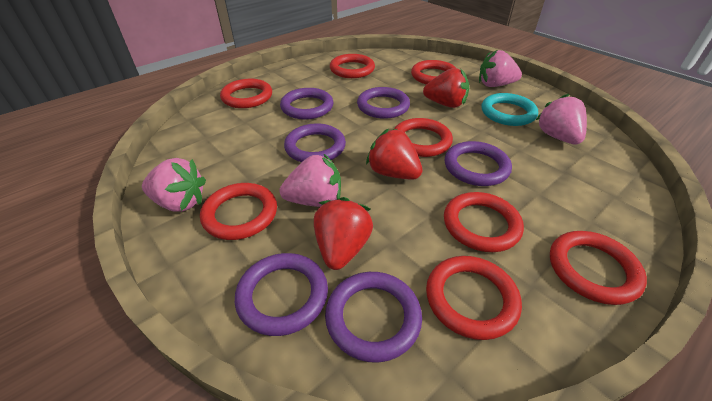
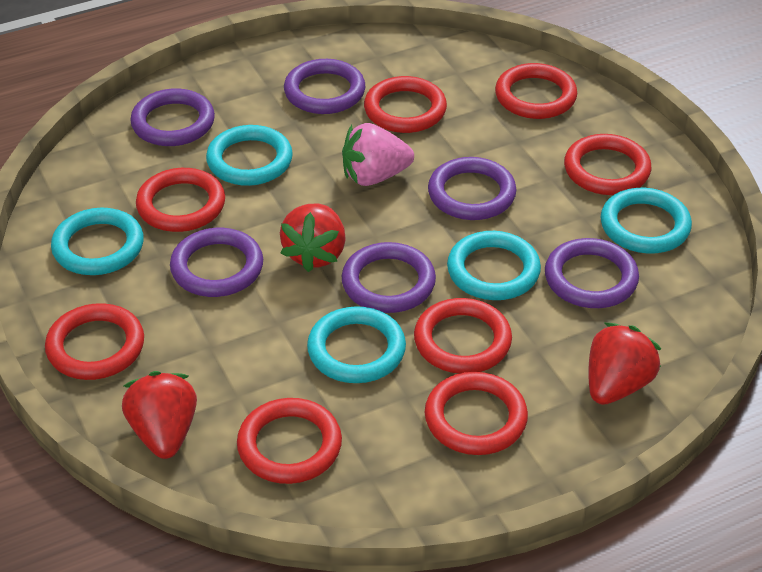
pink strawberry: 4 -> 1
turquoise ring: 1 -> 5

